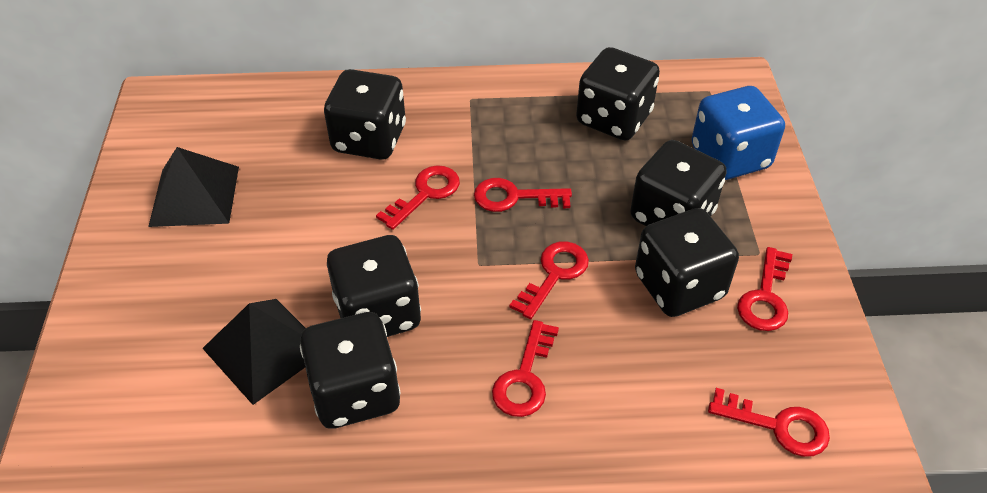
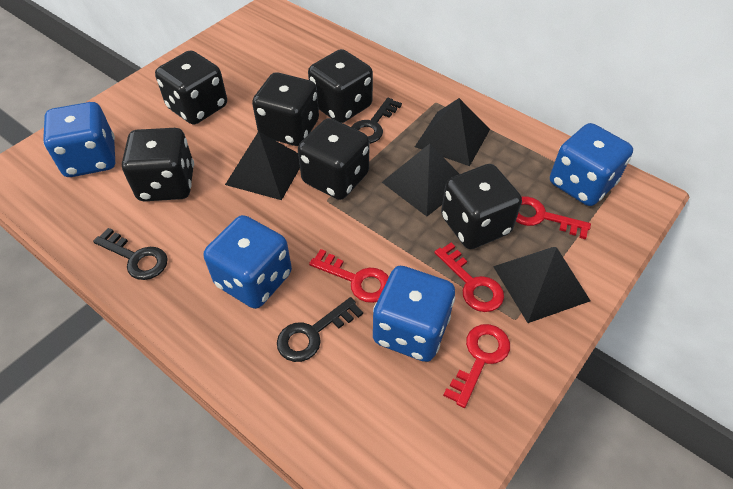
black key: 0 -> 3
black pyramid: 2 -> 4
blue dice: 1 -> 4
red key: 6 -> 4

